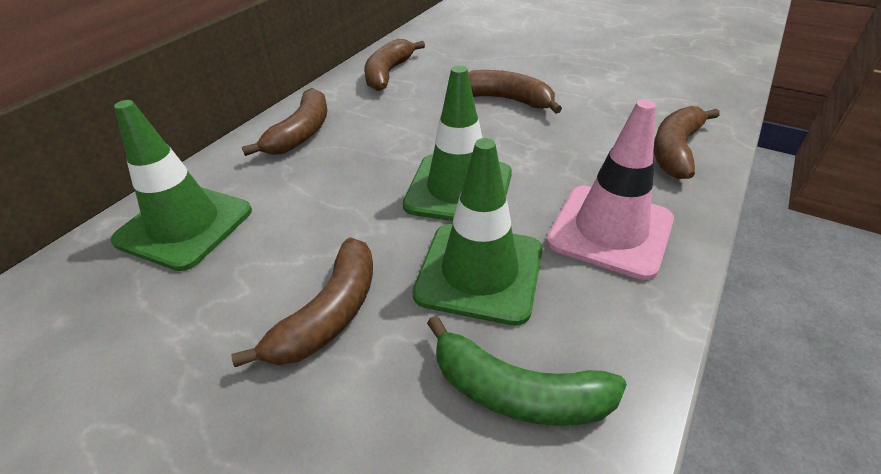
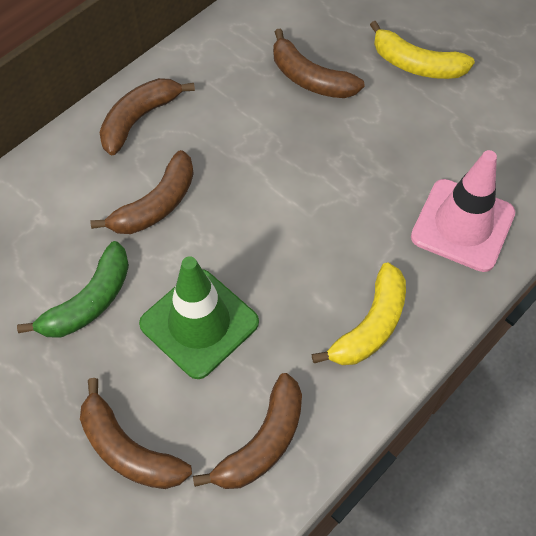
green traffic cone: 3 -> 1
yellow banana: 0 -> 2

